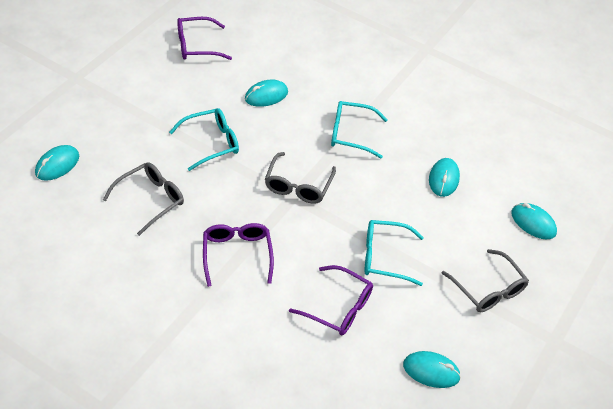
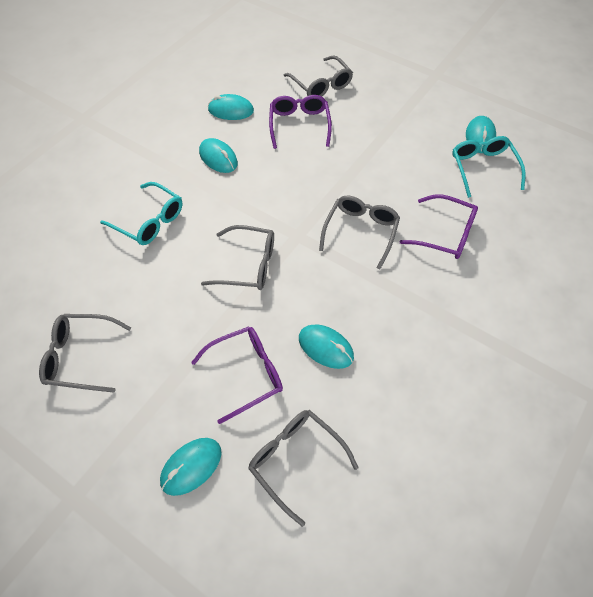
grey glasses: 3 -> 5
turquoise glasses: 3 -> 2

